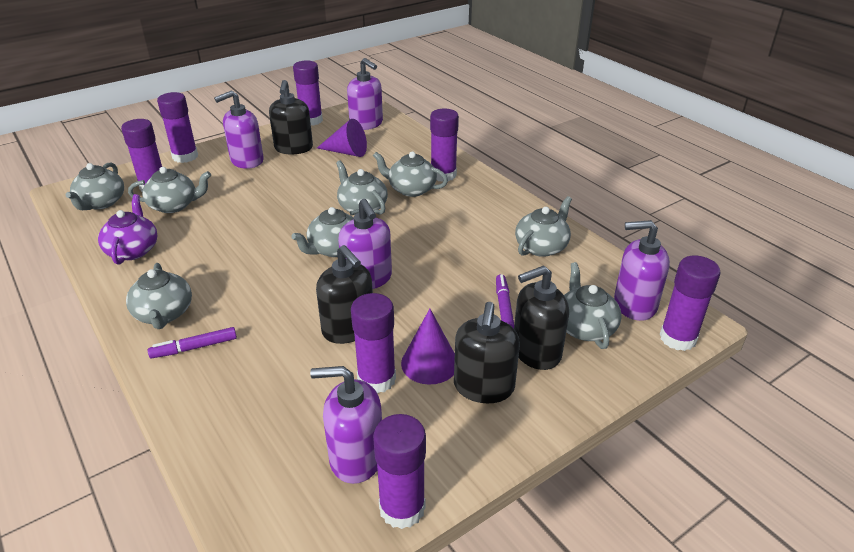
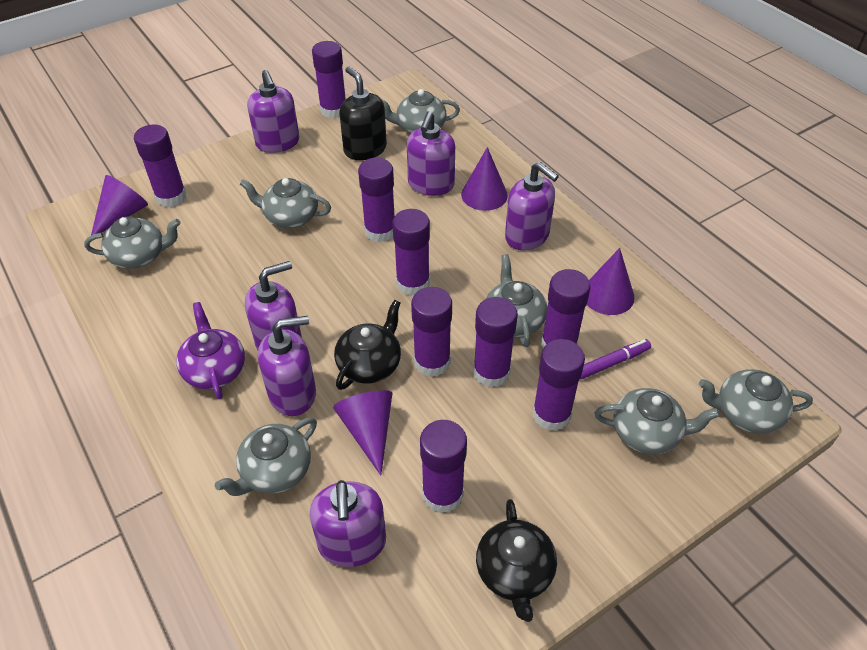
black soap dispenser: 4 -> 1
black teapot: 0 -> 2
grey teapot: 8 -> 7
purple cone: 2 -> 4
purple glue stick: 7 -> 9
purple marker: 2 -> 1
purple soap dispenser: 5 -> 6

